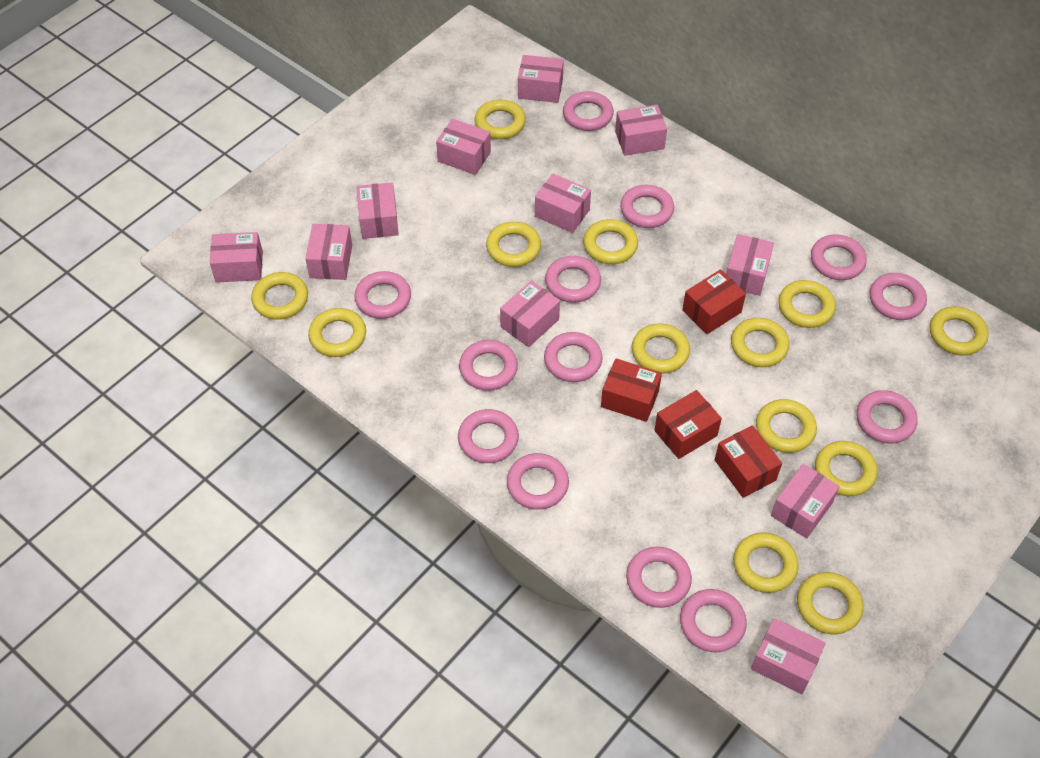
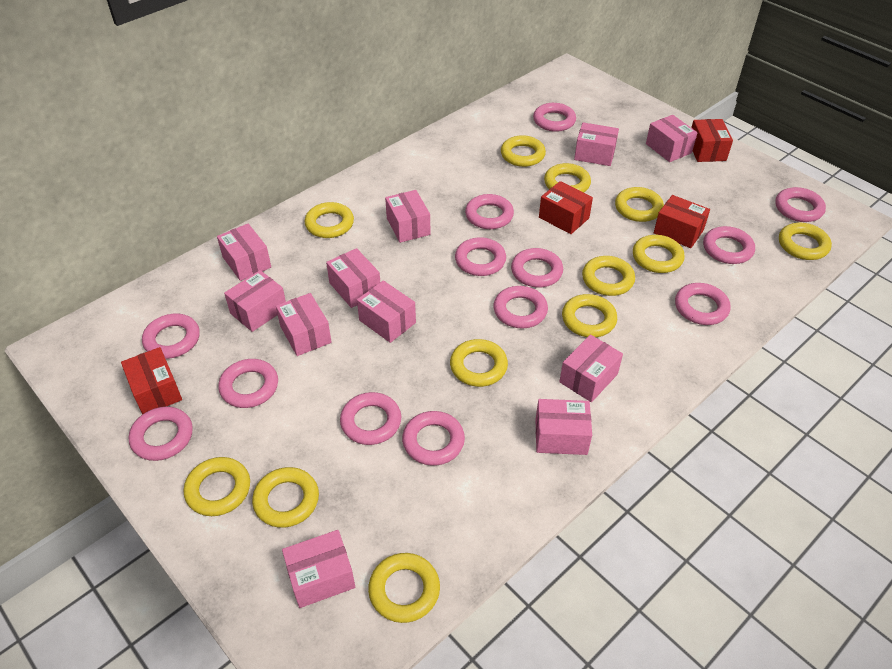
yellow ring: 13 -> 12

